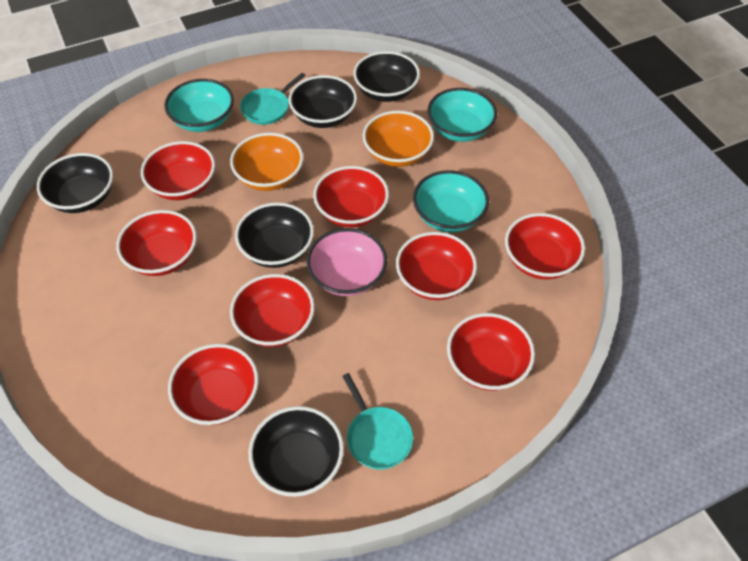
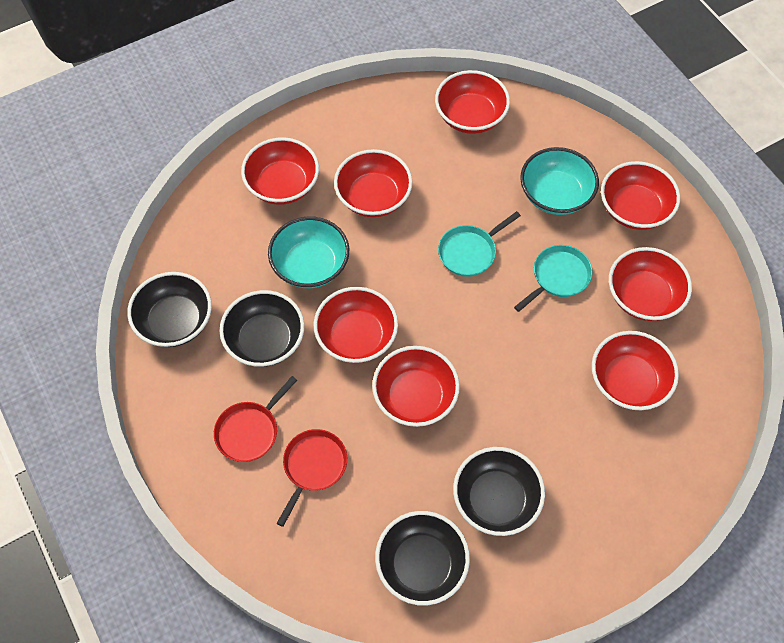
black bowl: 5 -> 4
orange bowl: 2 -> 0
pink bowl: 1 -> 0
red pan: 0 -> 2
turquoise bowl: 3 -> 2

